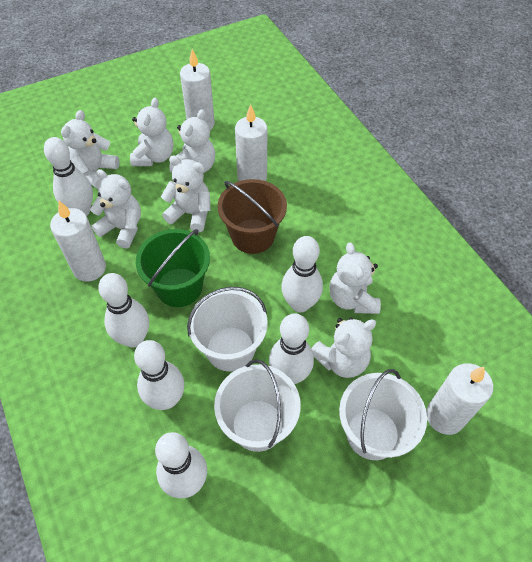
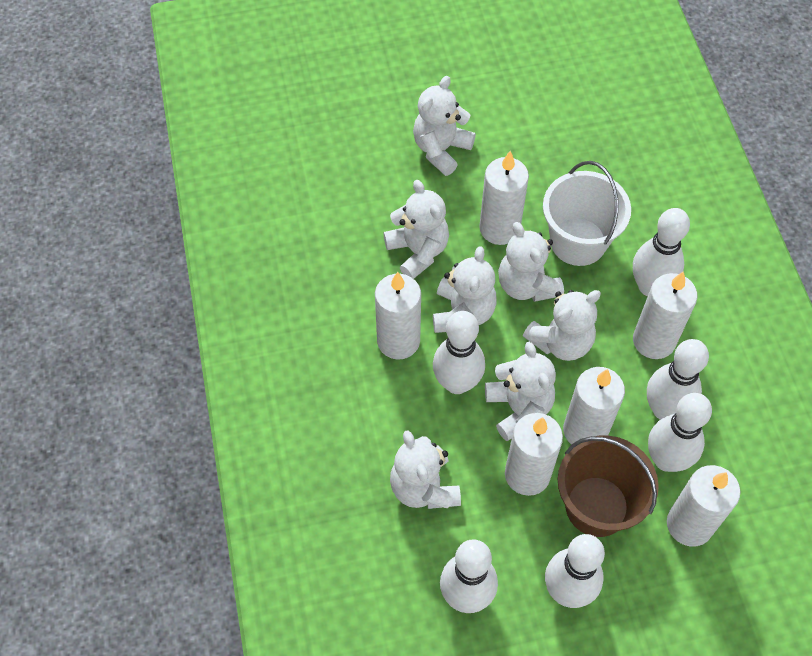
green bucket: 1 -> 0
white bucket: 3 -> 1
white candle: 4 -> 6

